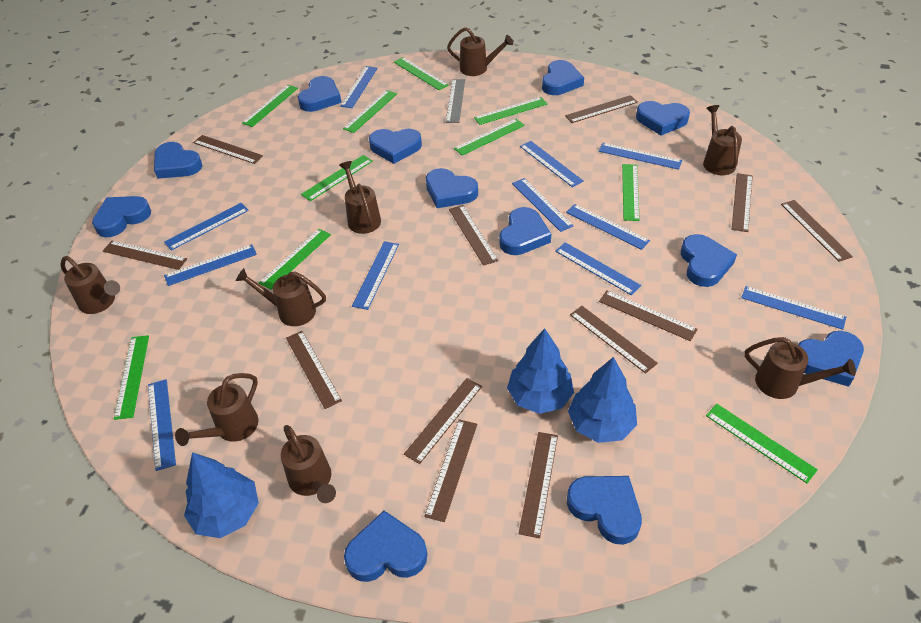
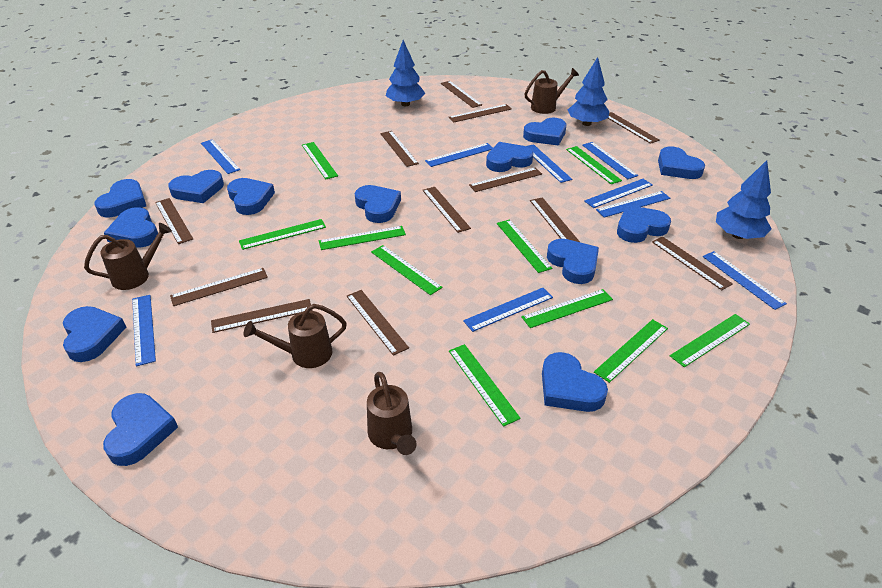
blue heart: 12 -> 13
blue ruler: 11 -> 9
brown watering can: 8 -> 4
grey ruler: 1 -> 0

